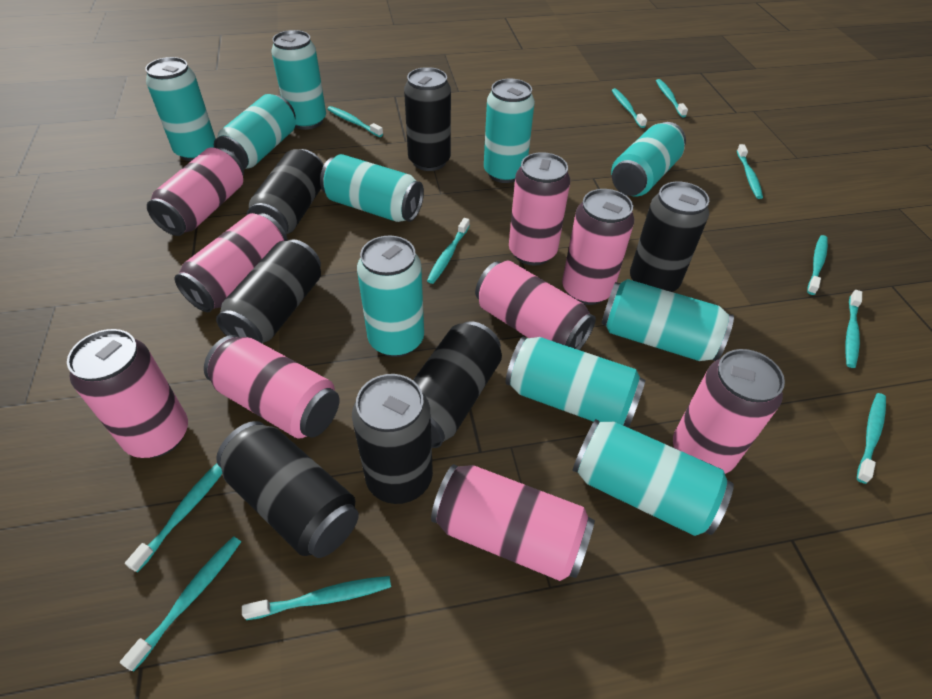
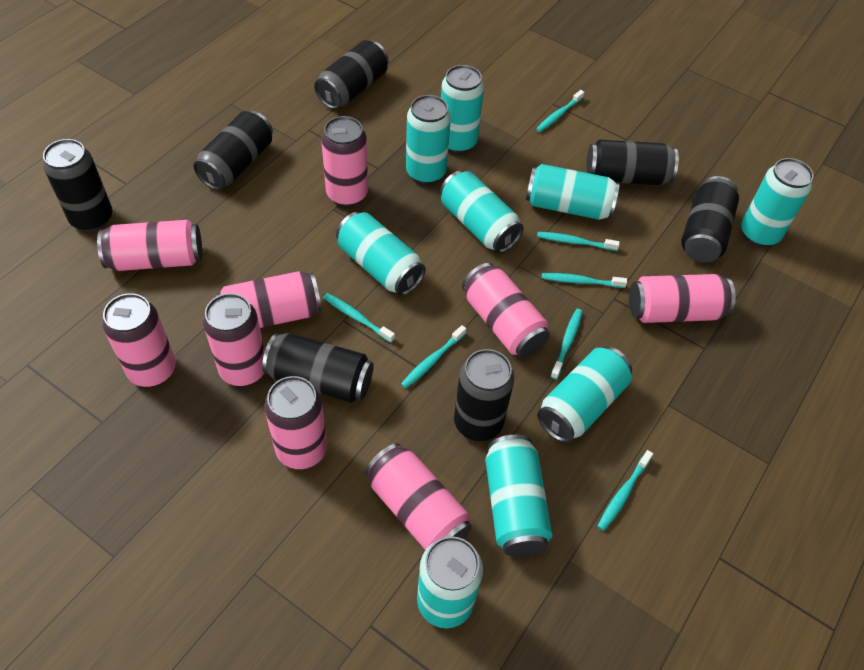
turquoise can: 10 -> 9
turquoise toothbrush: 11 -> 7

